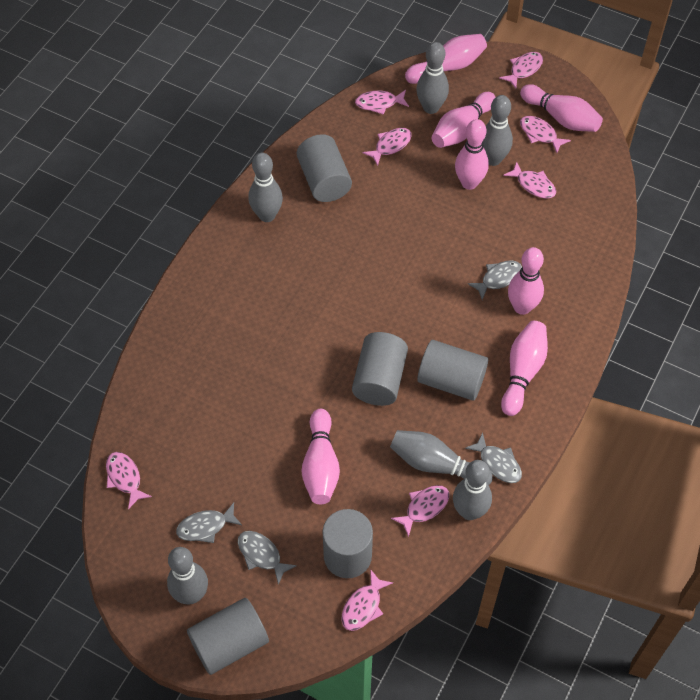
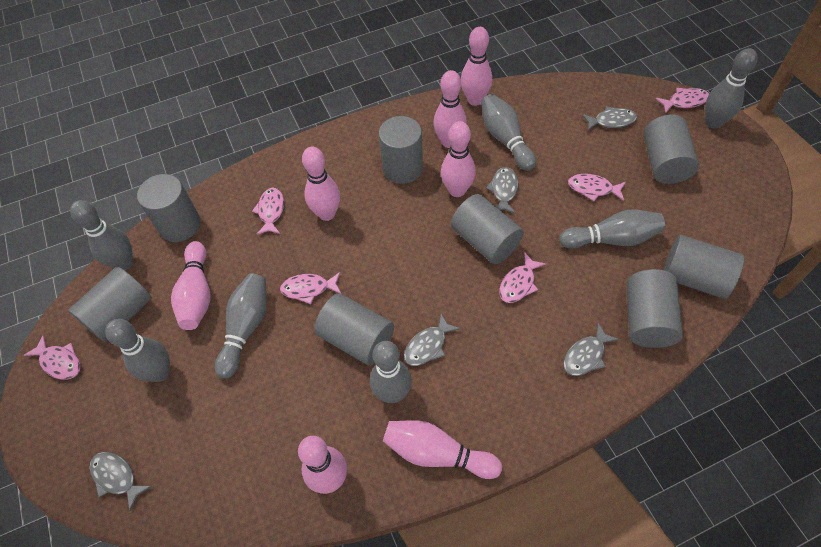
grey bowling pin: 6 -> 7
grey cylinder: 5 -> 8
grey fish: 4 -> 5
pink fish: 8 -> 6

